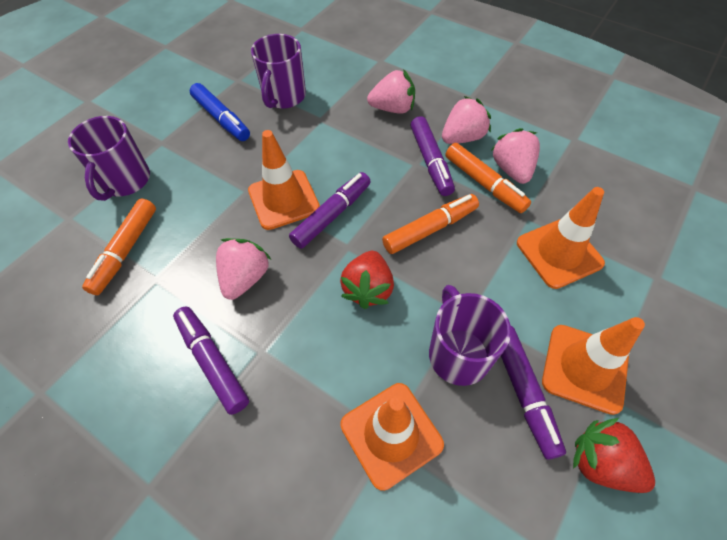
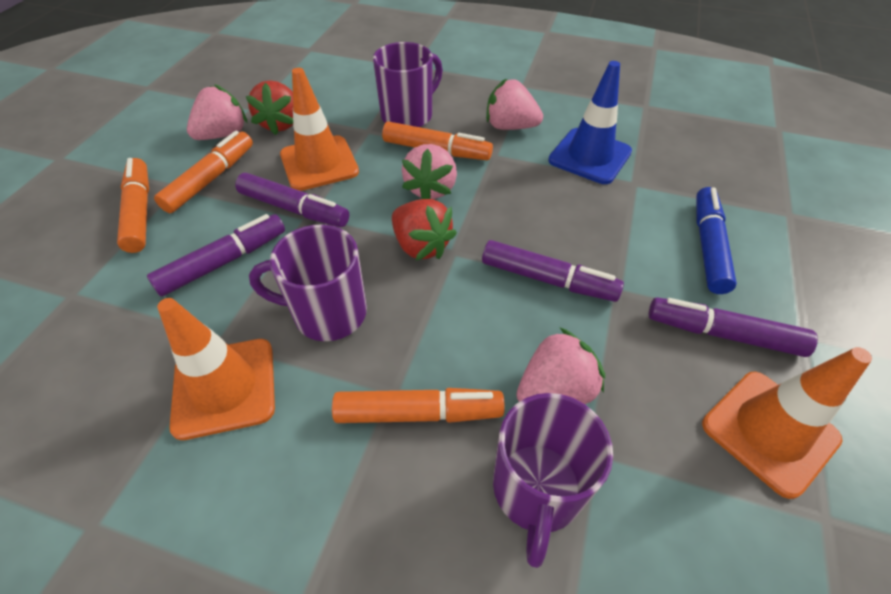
blue traffic cone: 0 -> 1
orange marker: 3 -> 4
orange traffic cone: 4 -> 3

